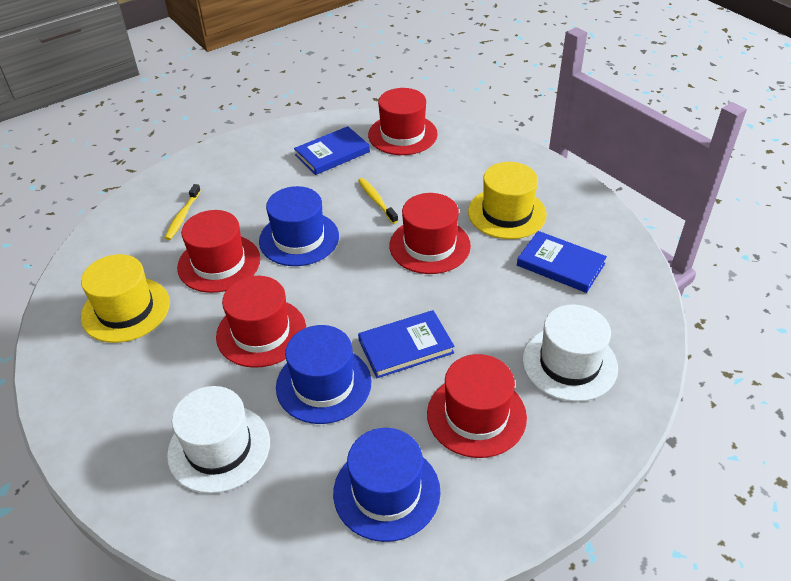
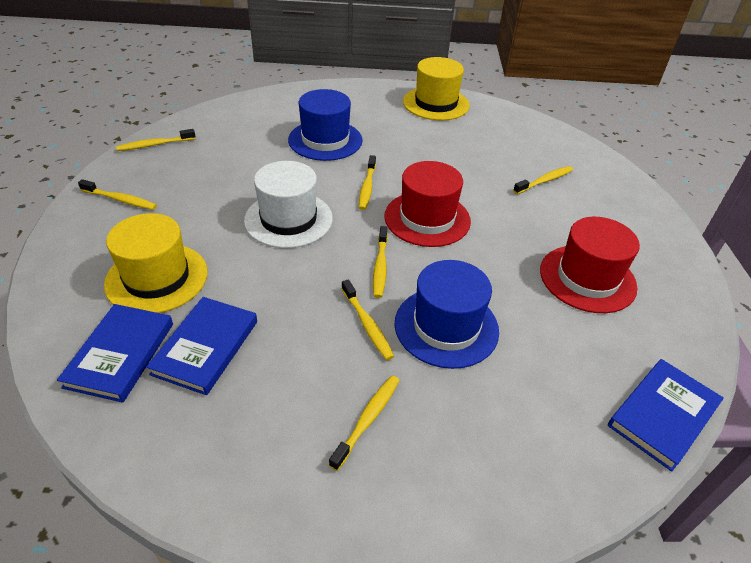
blue hat: 3 -> 2
red hat: 5 -> 2
white hat: 2 -> 1
yellow toothbrush: 2 -> 7

